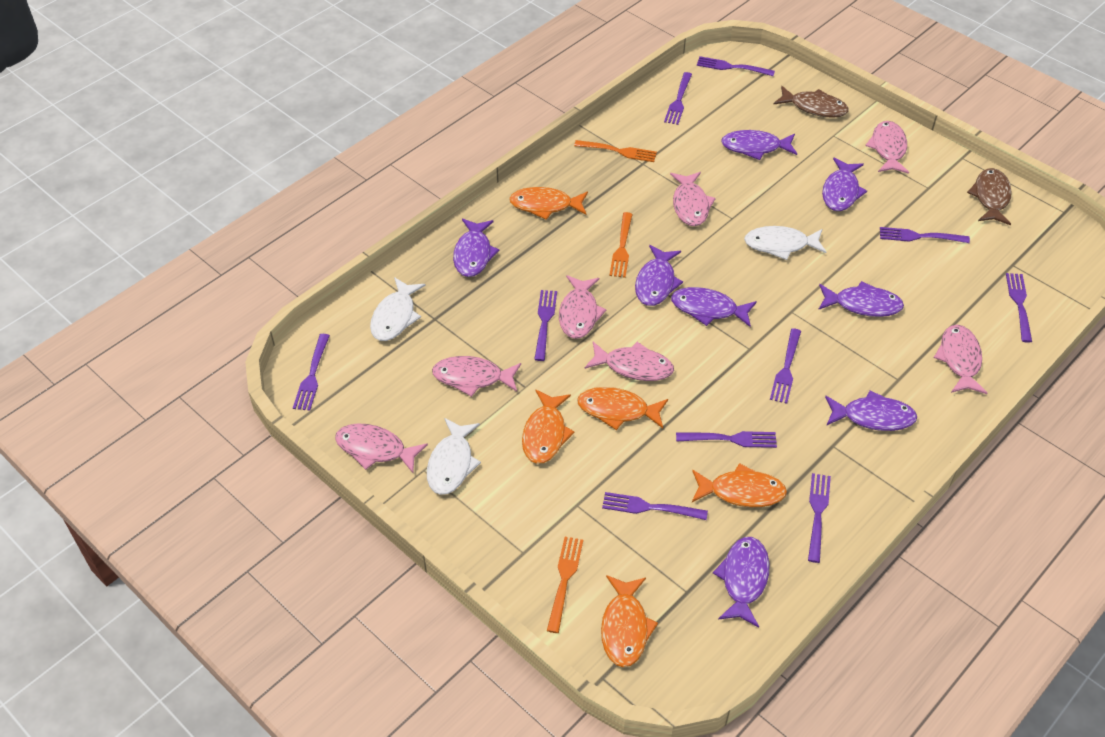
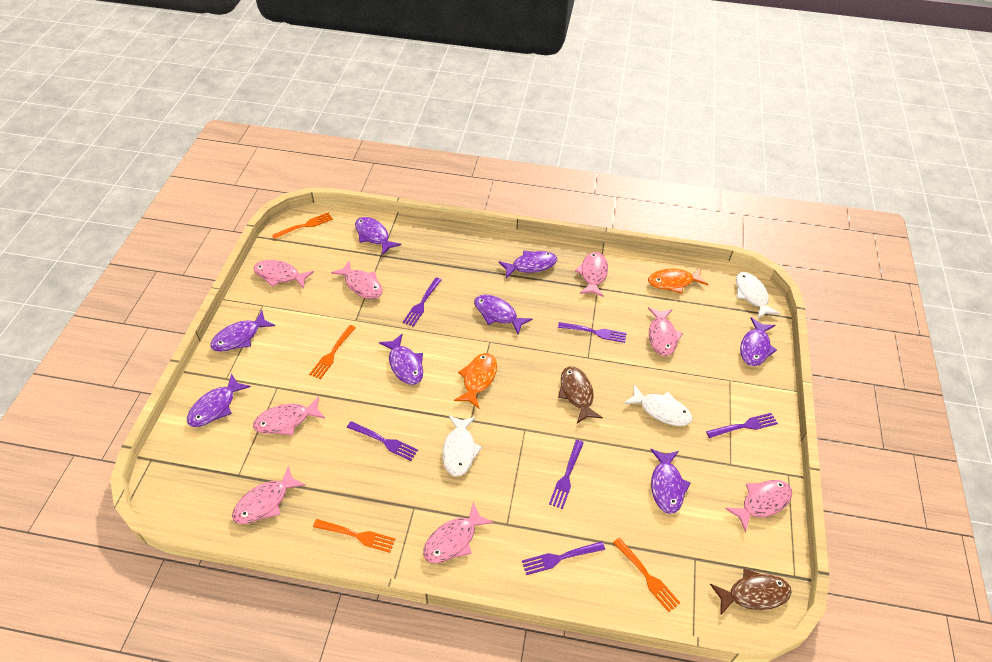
orange fish: 5 -> 2
orange fork: 3 -> 4
pink fish: 7 -> 8
purple fork: 10 -> 6

